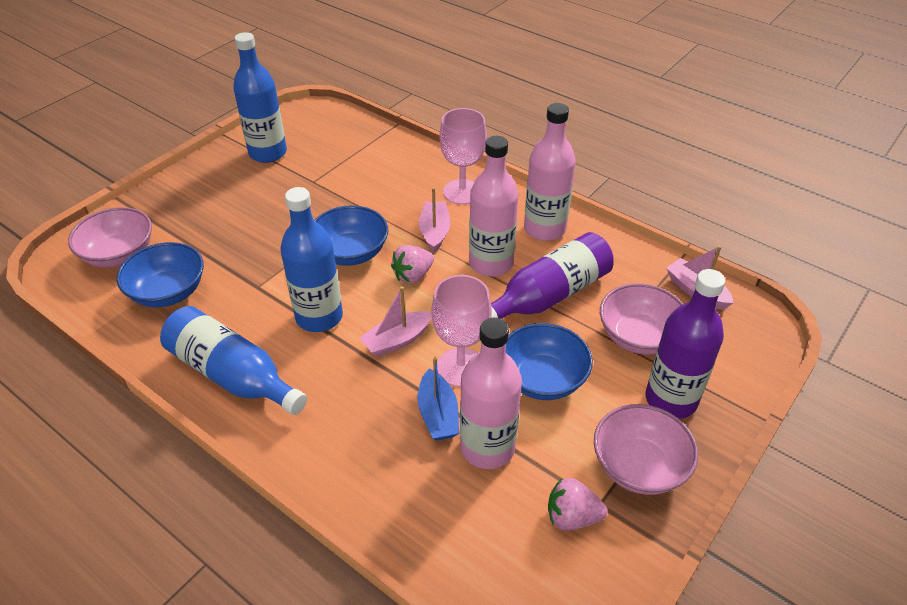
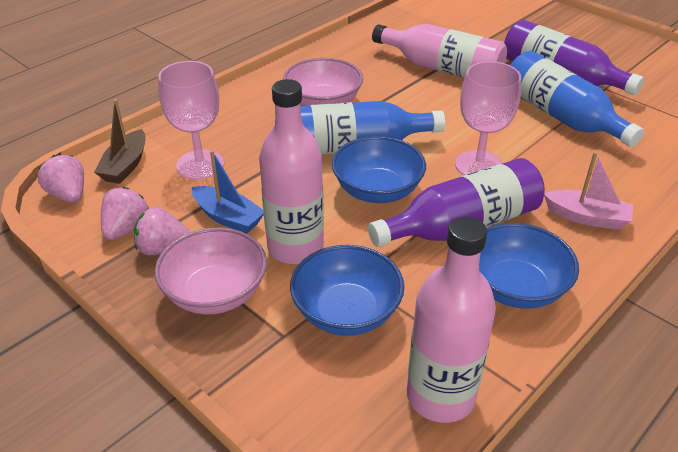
blue bottle: 3 -> 2
brown boat: 0 -> 1
pink boat: 3 -> 1
pink bowl: 3 -> 2
pink strawberry: 2 -> 3

